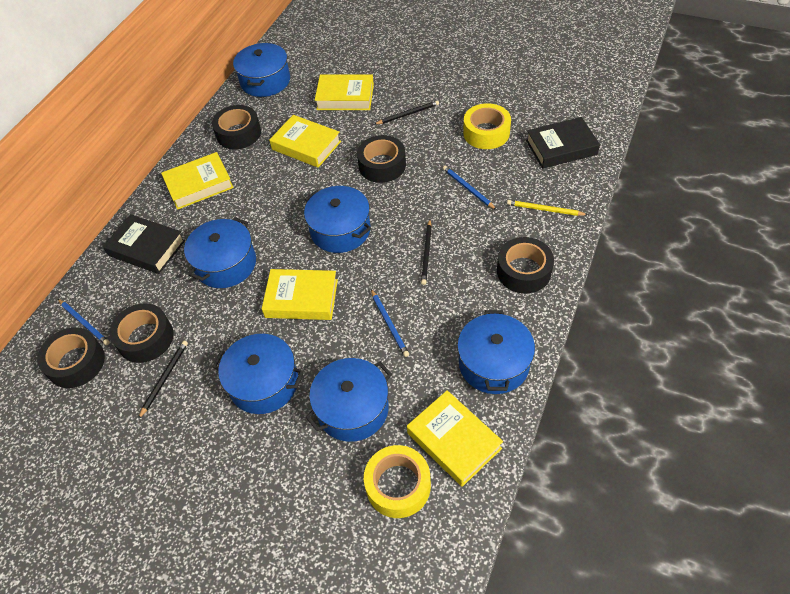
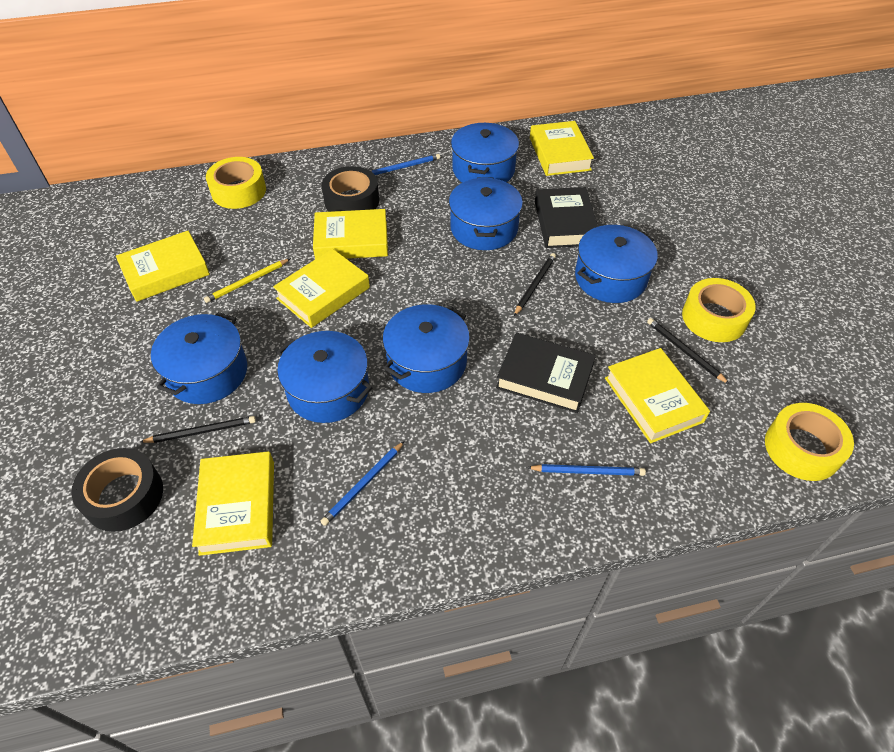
black tape: 5 -> 2
yellow book: 5 -> 6
yellow tape: 2 -> 3

